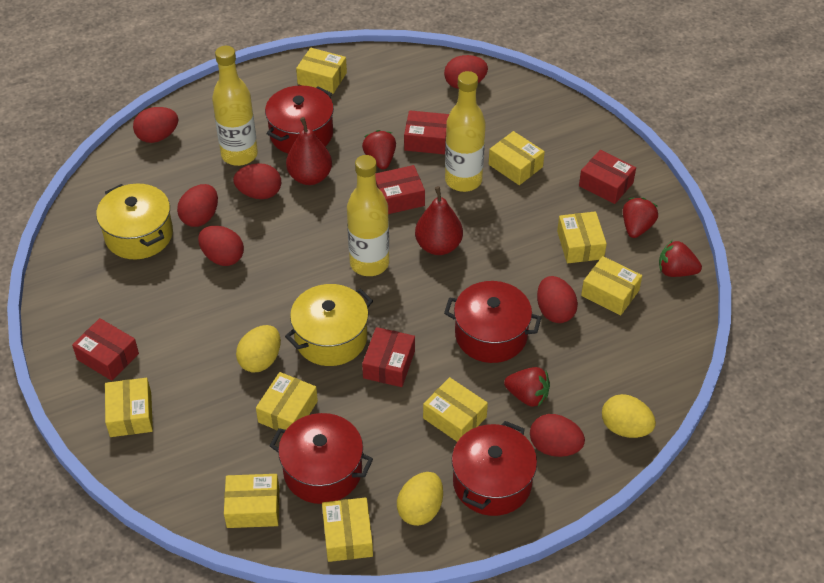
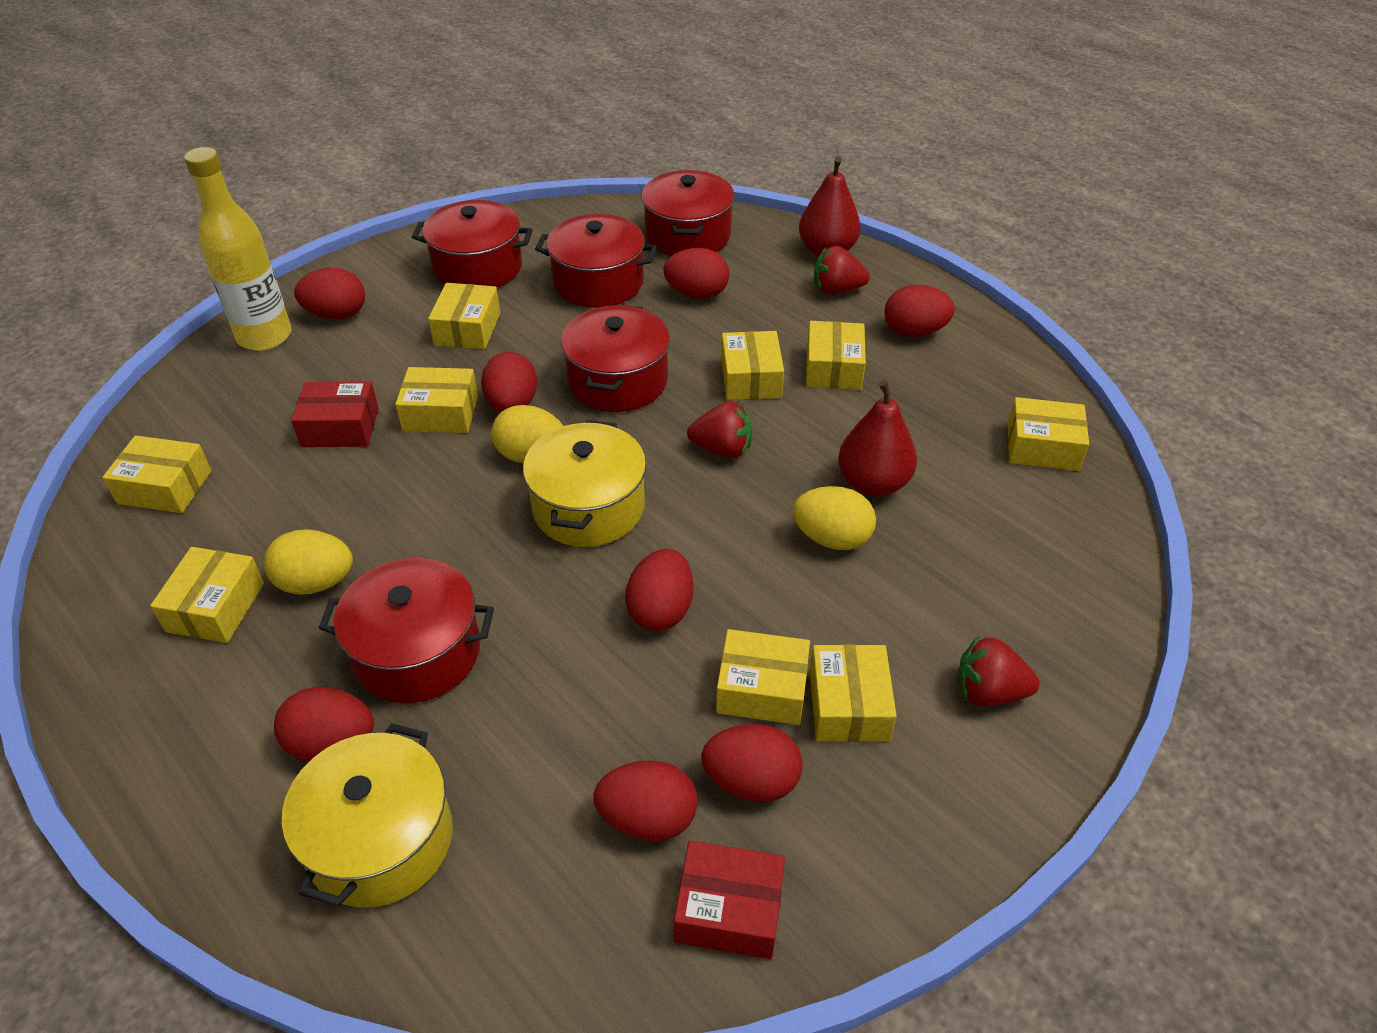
red box: 5 -> 2
red egg: 7 -> 8
red pot: 4 -> 5
red strawberry: 4 -> 3
yellow bottle: 3 -> 1

